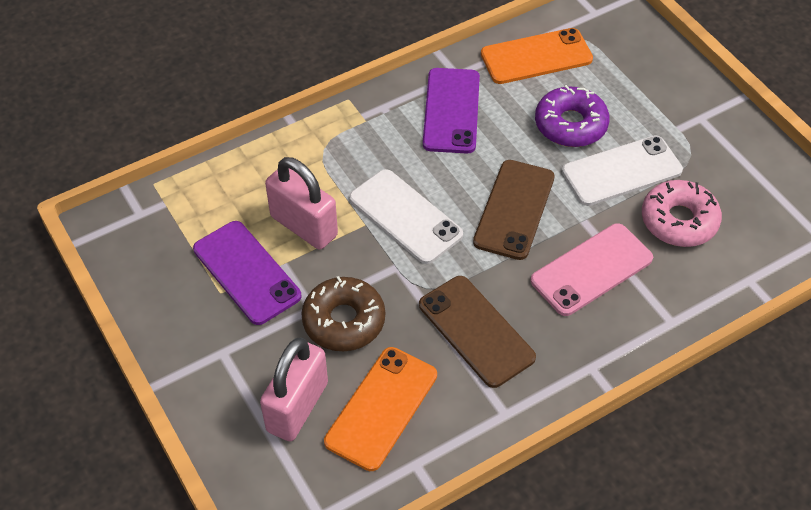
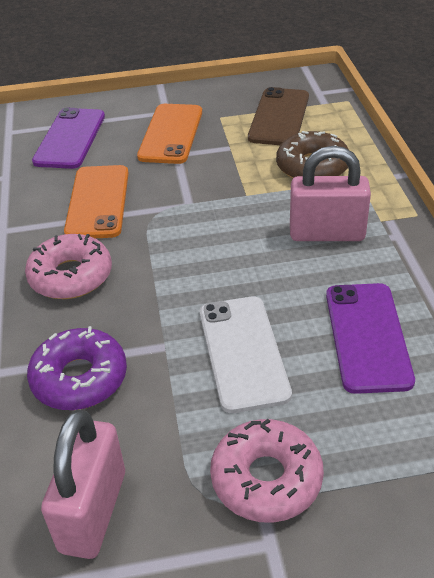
brown phone: 2 -> 1
pink donut: 1 -> 2
pink phone: 1 -> 0
white phone: 2 -> 1

